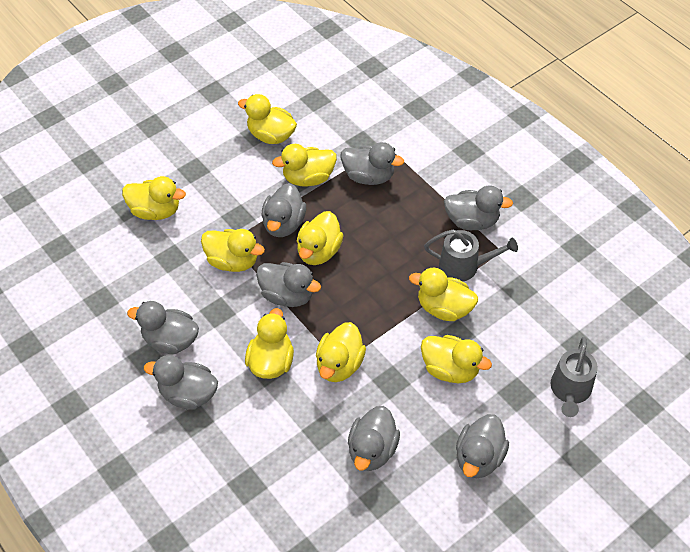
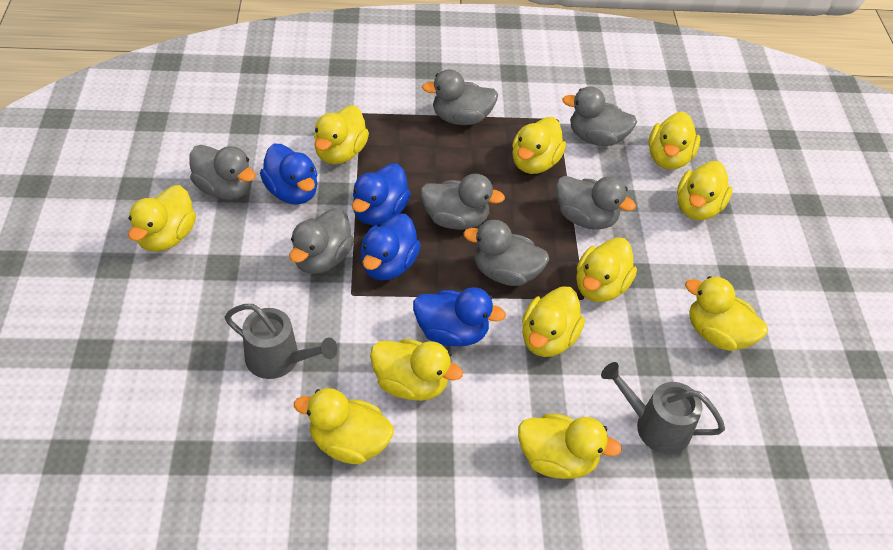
blue duck: 0 -> 4
grey duck: 8 -> 7
yellow duck: 9 -> 11

